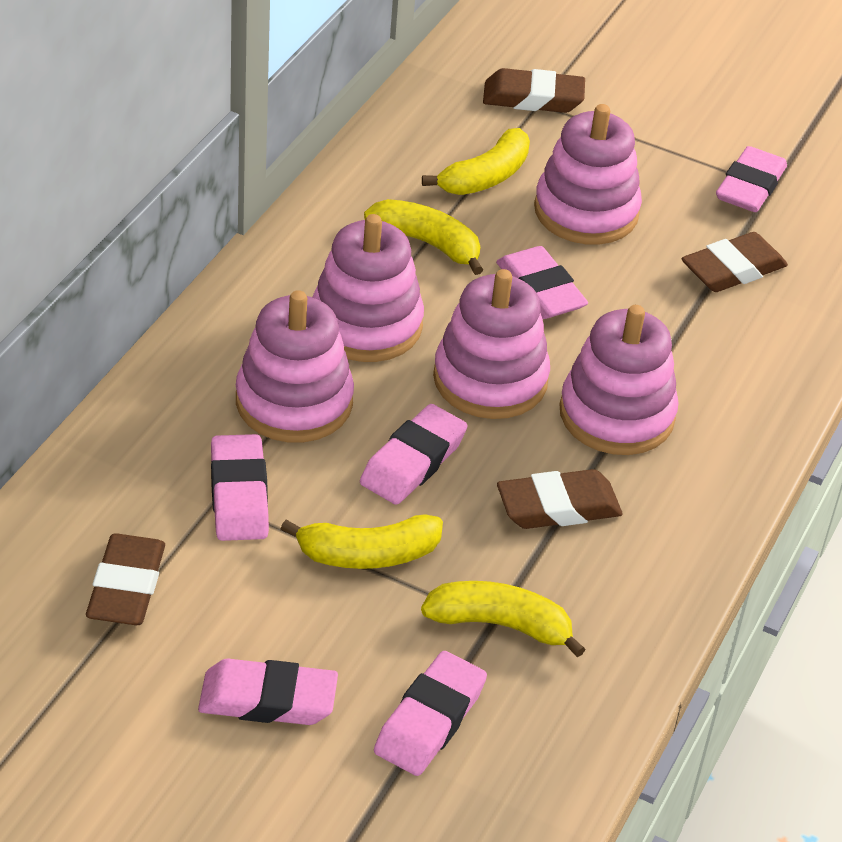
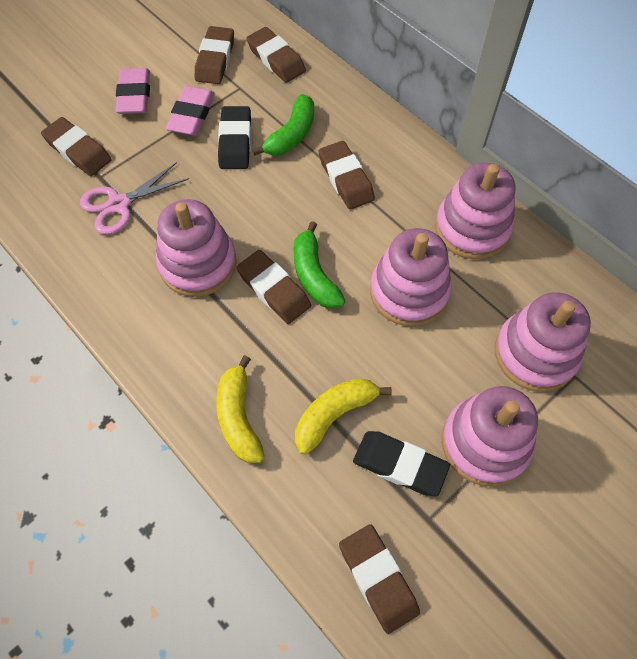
black eraser: 0 -> 2
brown eraser: 4 -> 6
green banana: 0 -> 2
pink eraser: 6 -> 2
pink scissors: 0 -> 1
yellow banana: 4 -> 2

